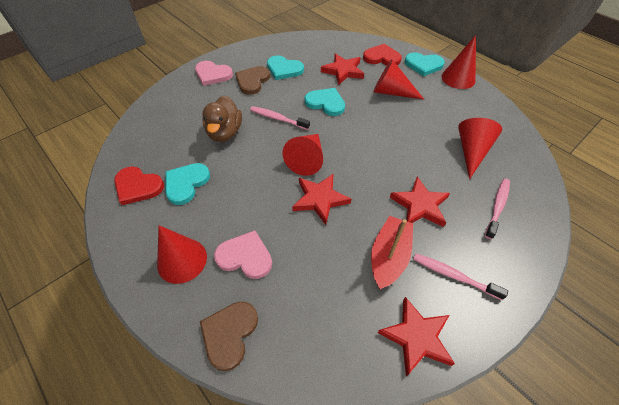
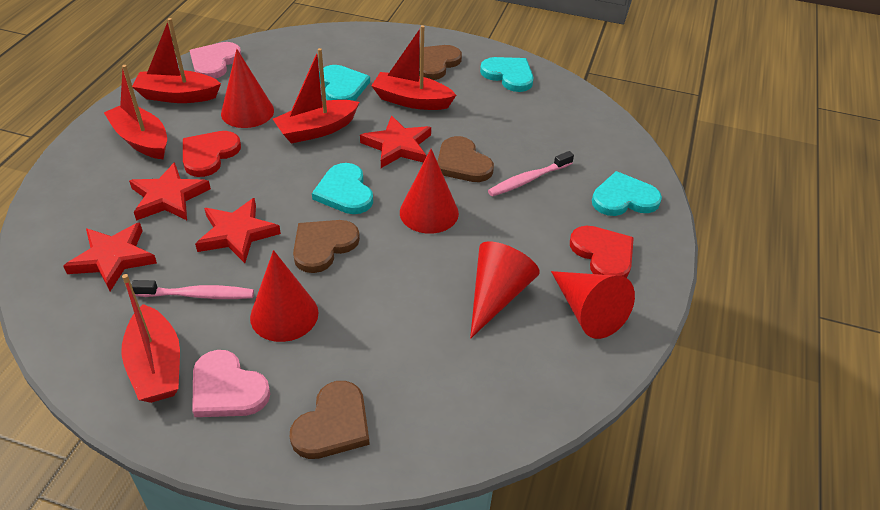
brown duck: 1 -> 0
brown heart: 2 -> 4
pink toothbrush: 3 -> 2
red boat: 1 -> 5

